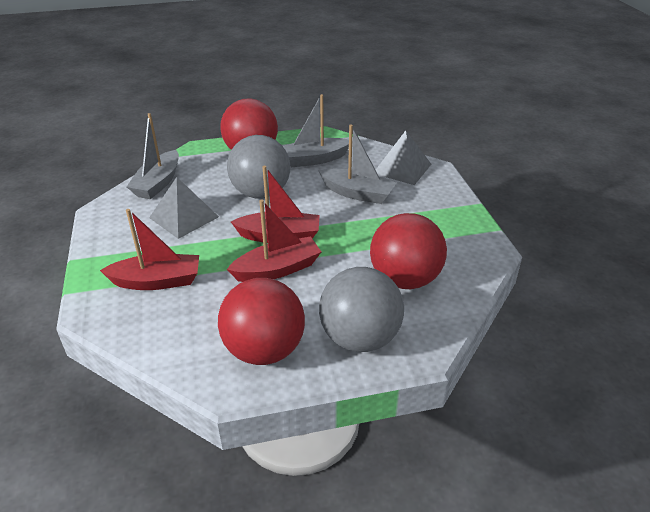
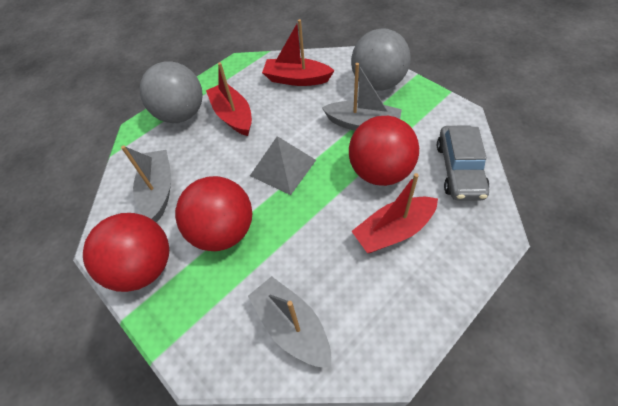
grey car: 0 -> 1
grey pyramid: 2 -> 1

